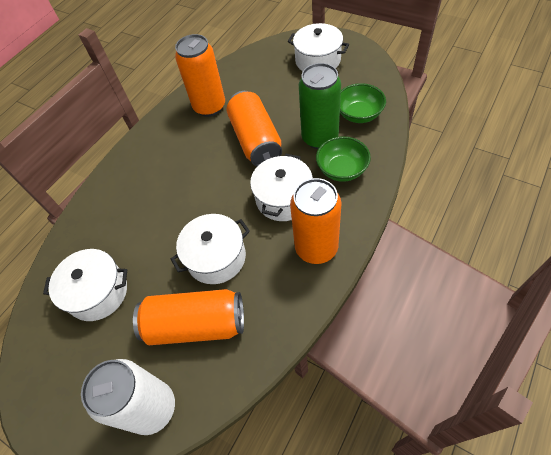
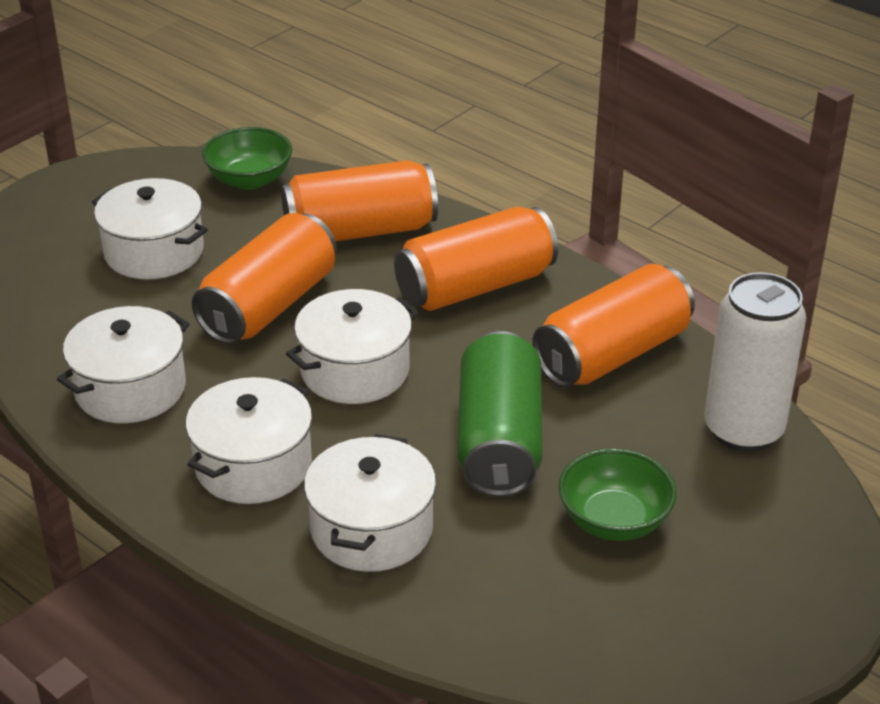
white pot: 4 -> 5

